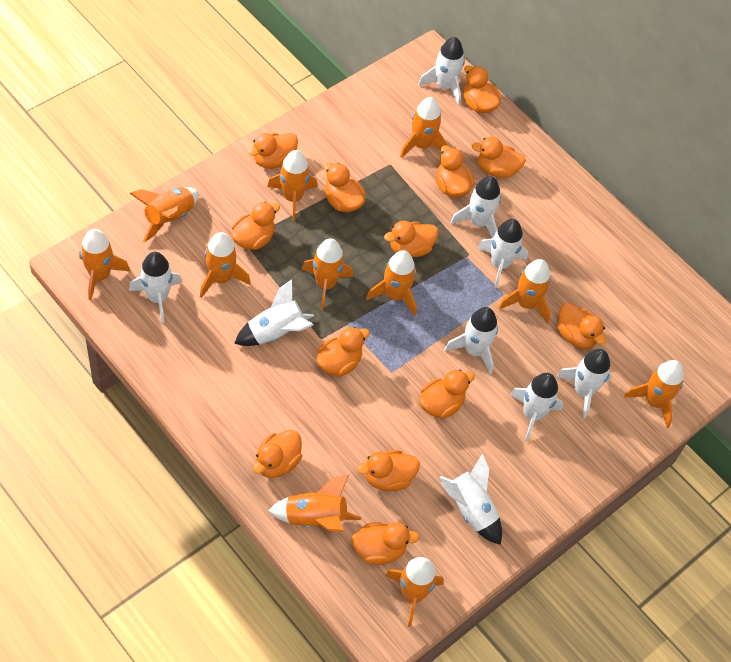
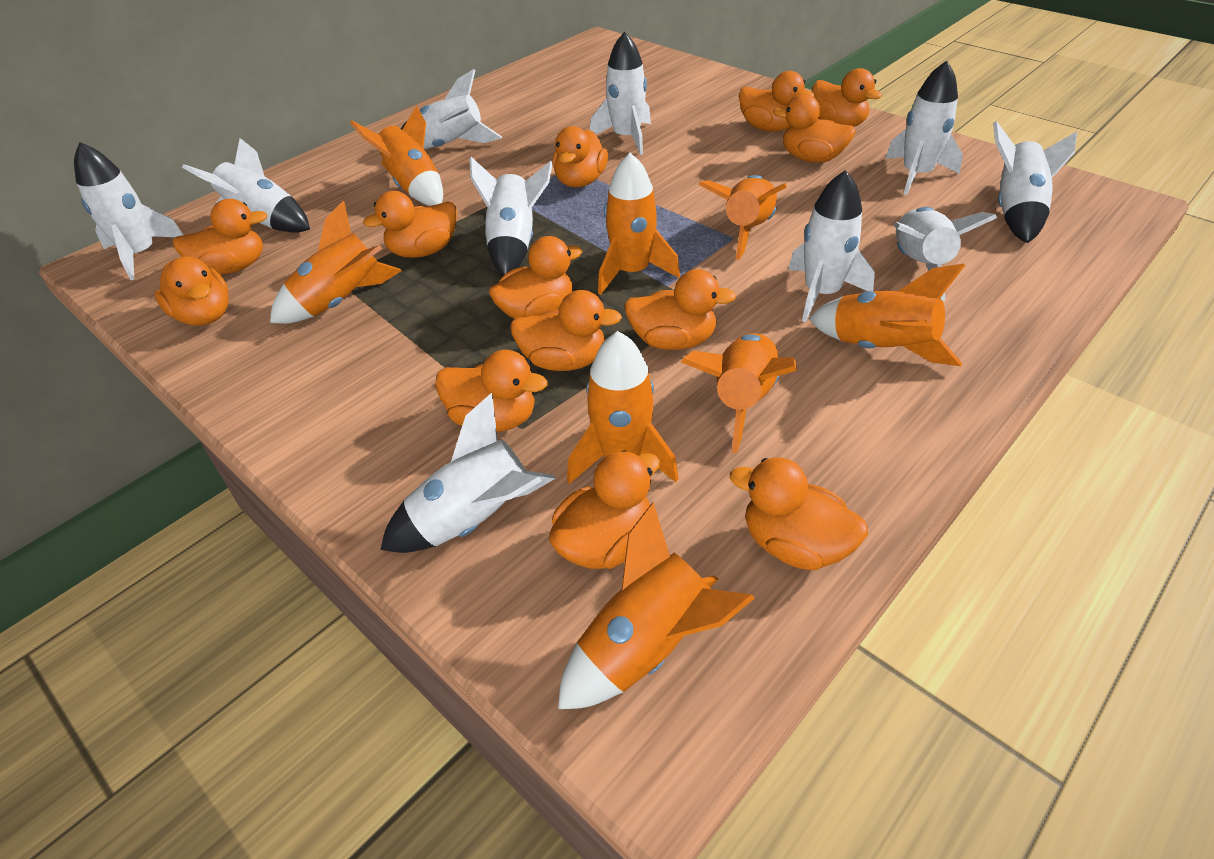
orange rocket: 11 -> 8
white rocket: 9 -> 10

